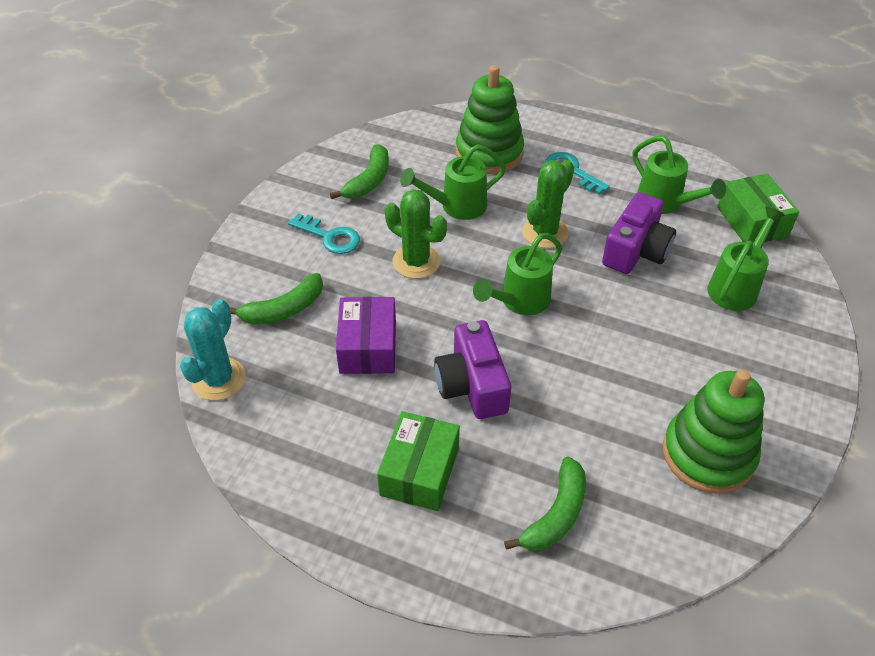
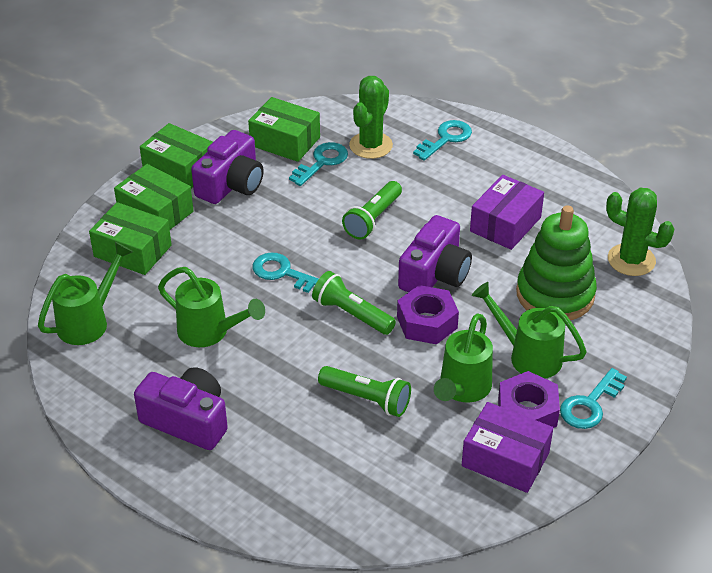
green banana: 3 -> 0
green box: 2 -> 4
green flashlight: 0 -> 3
green stacking toy: 2 -> 1
purple box: 1 -> 2
purple camera: 2 -> 3
purple nut: 0 -> 2
turquoise cactus: 1 -> 0
turquoise key: 2 -> 4

